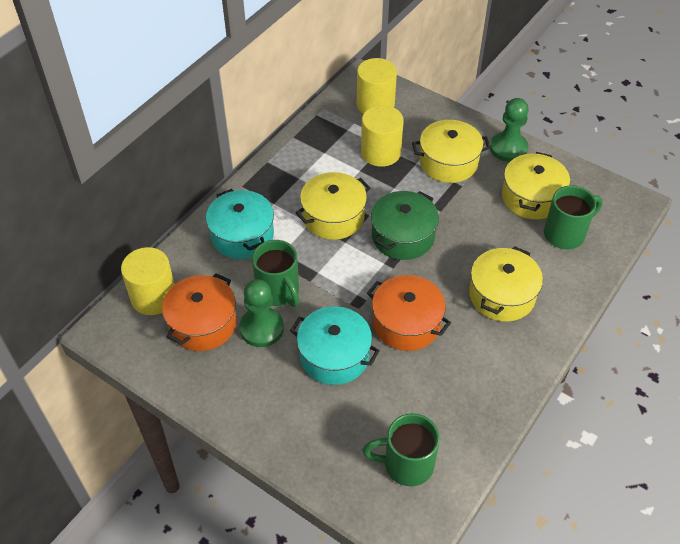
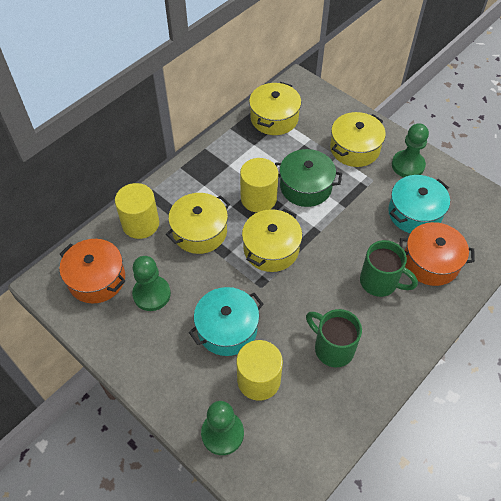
green mug: 3 -> 2
green pawn: 2 -> 3

